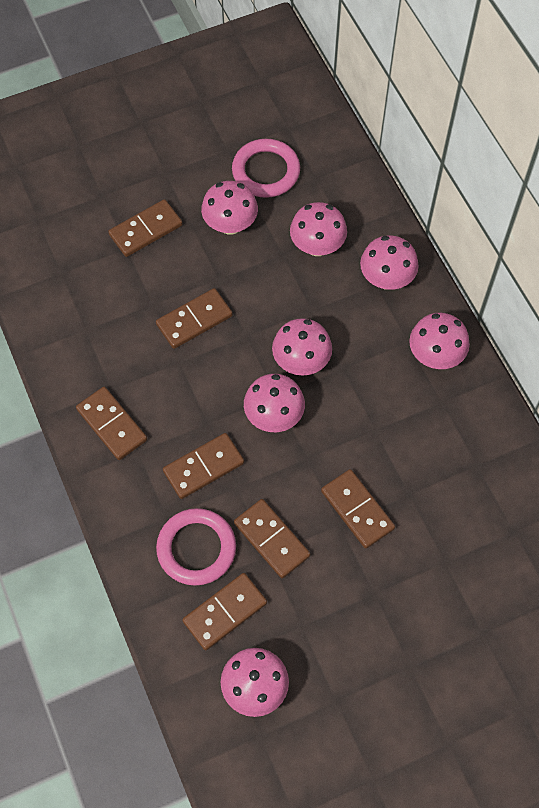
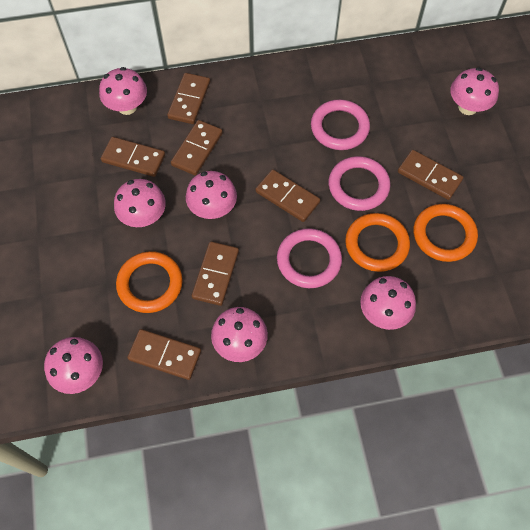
orange ring: 0 -> 3
pink ring: 2 -> 3

